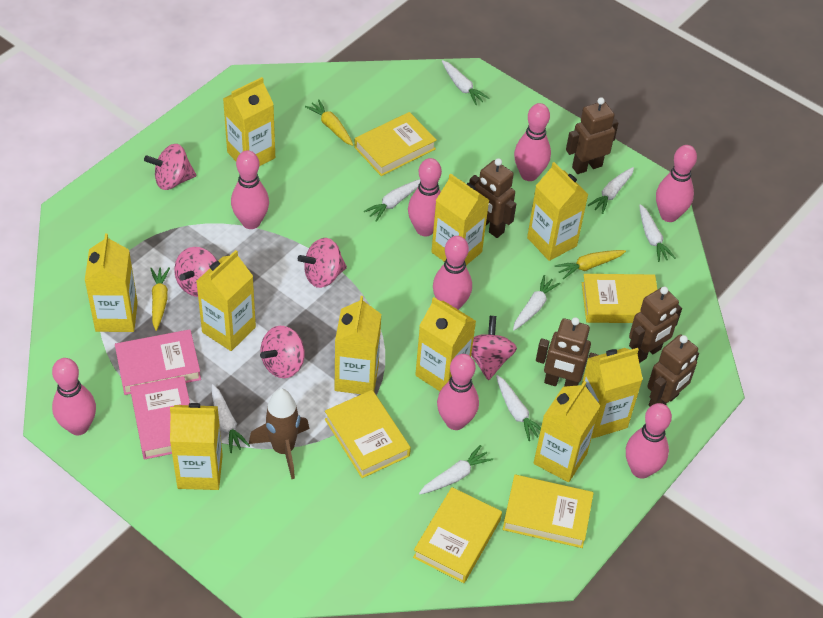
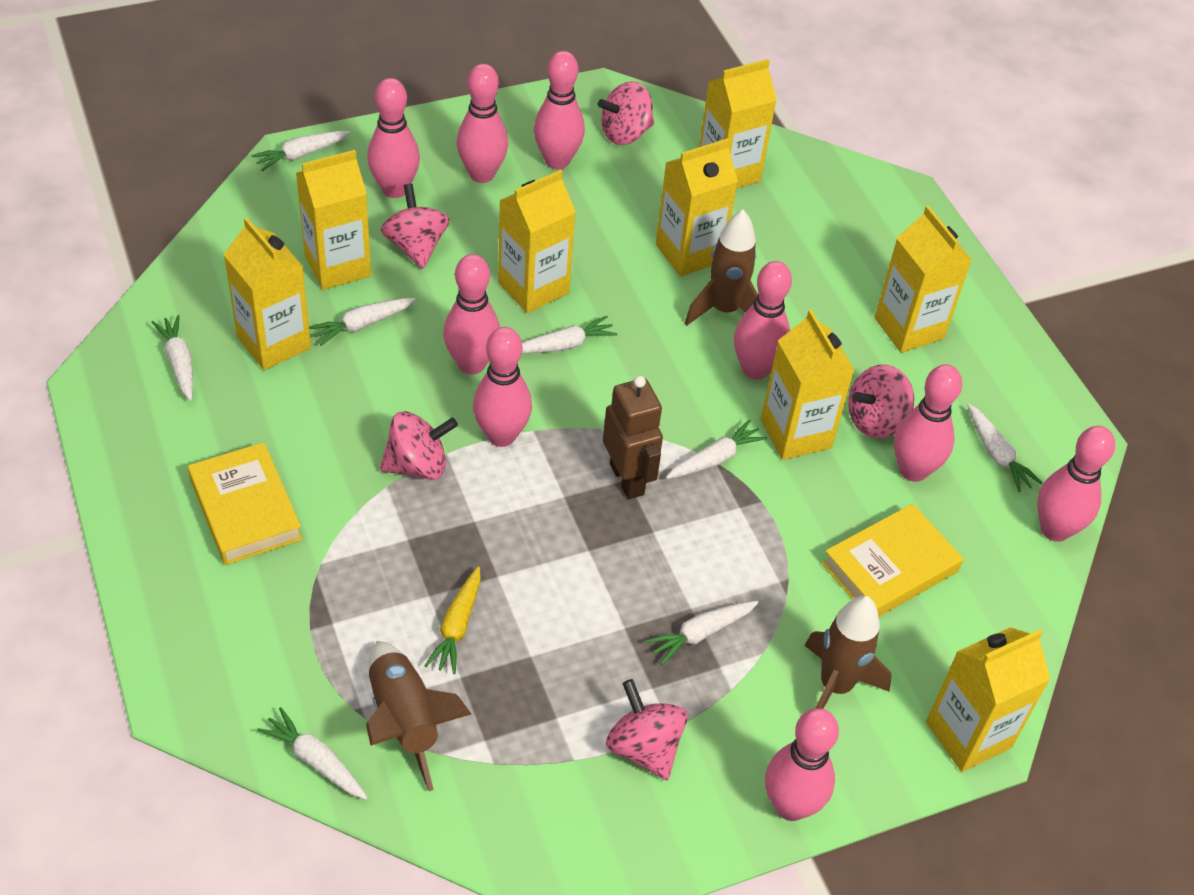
brown robot: 5 -> 1
brown rocket: 1 -> 3
pink book: 2 -> 0
pink bowling pin: 8 -> 9
yellow book: 5 -> 2
yellow carrot: 3 -> 1
yellow carton: 10 -> 8

